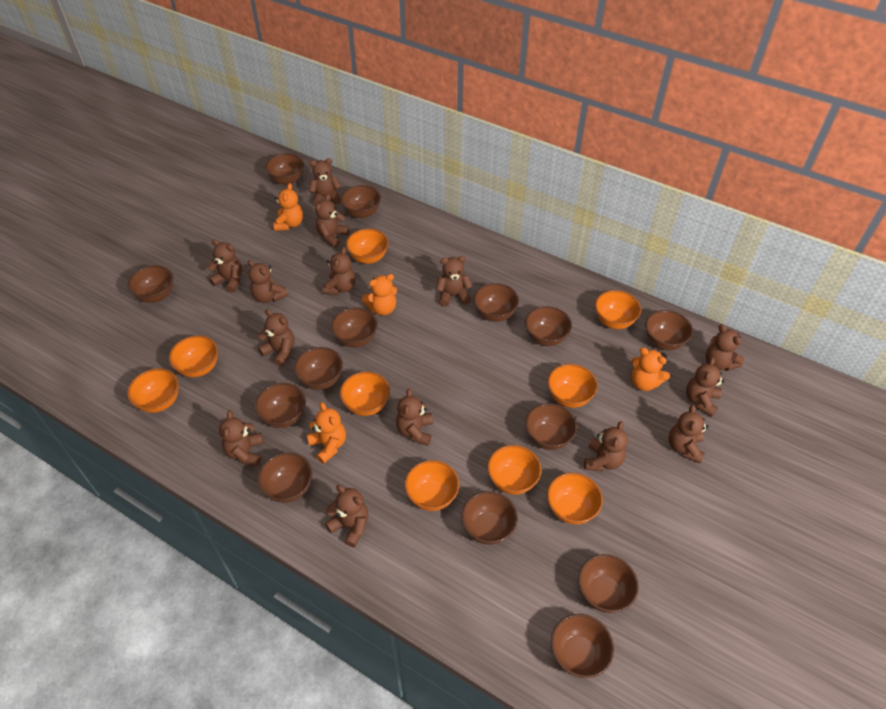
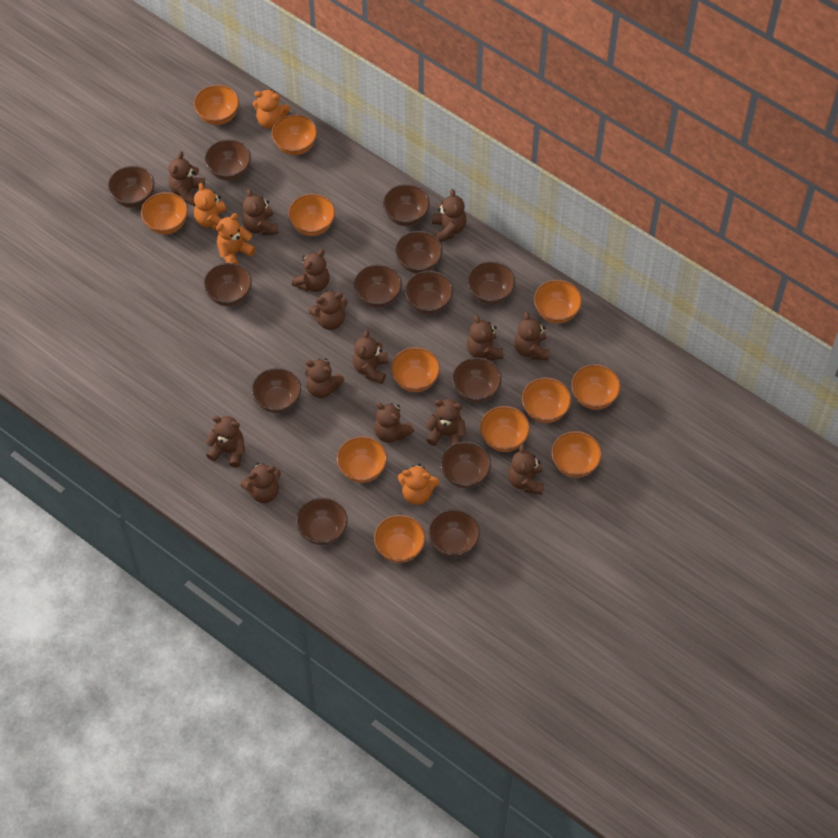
brown bowl: 14 -> 13
orange bowl: 9 -> 12

